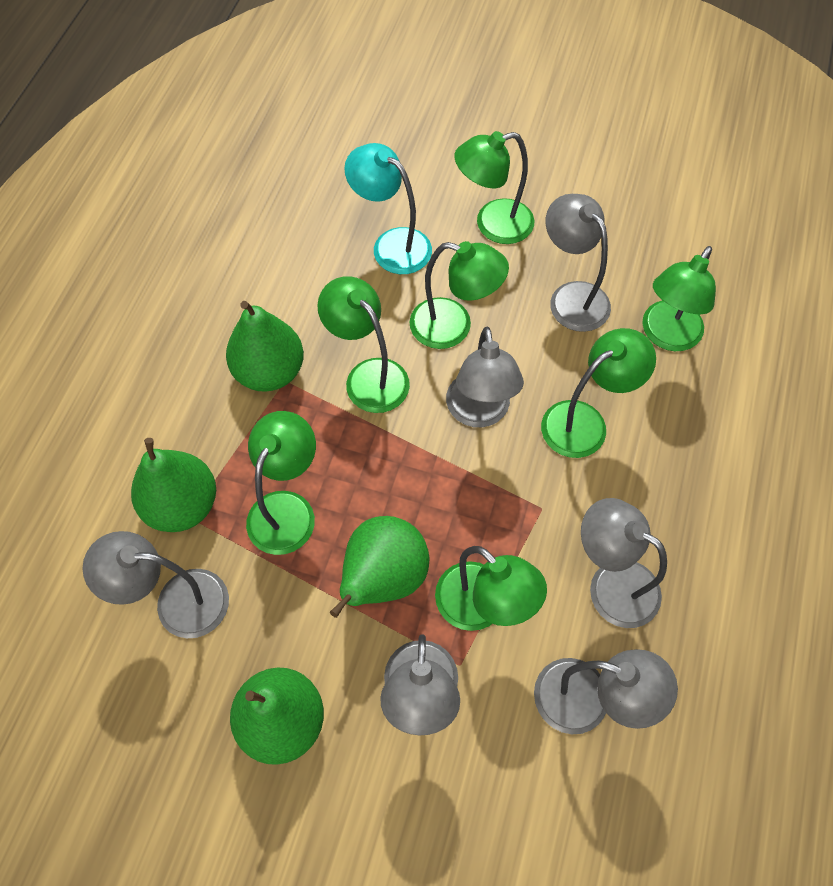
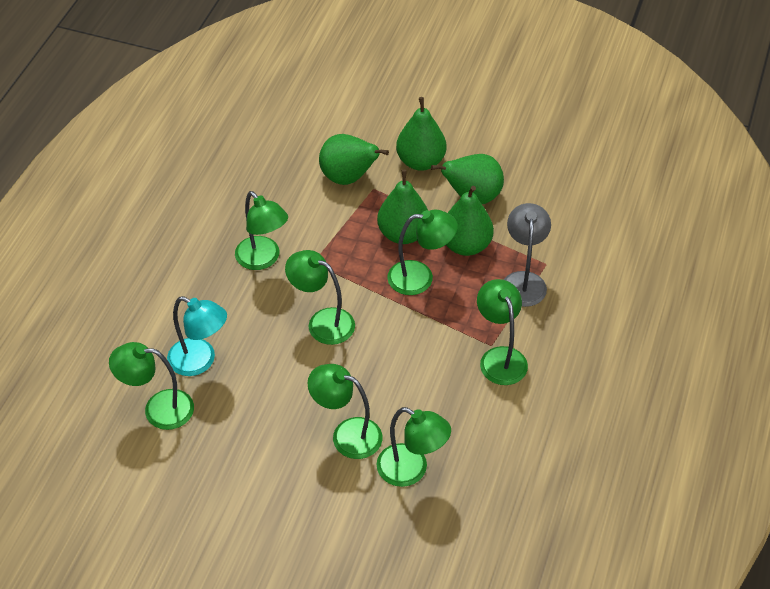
green pear: 4 -> 5
grey lamp: 6 -> 1

